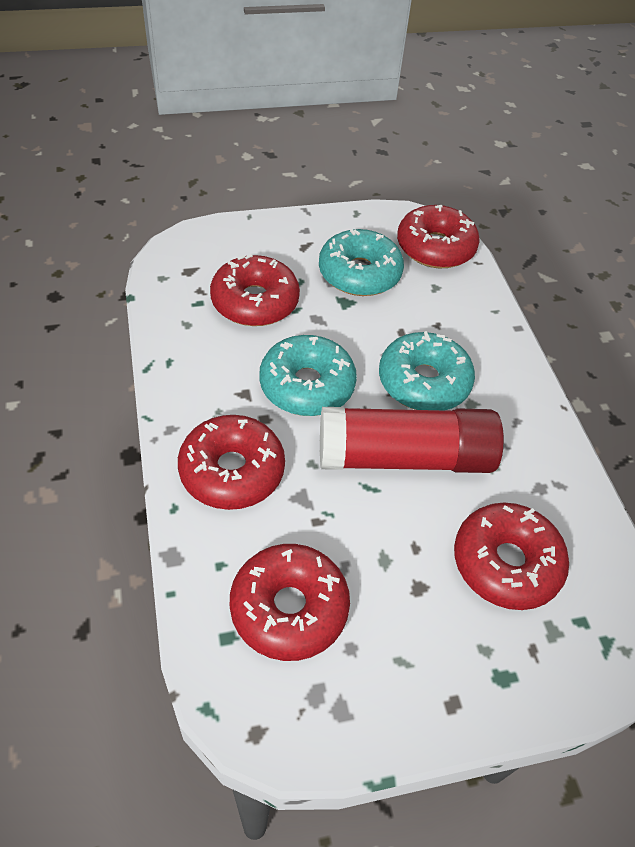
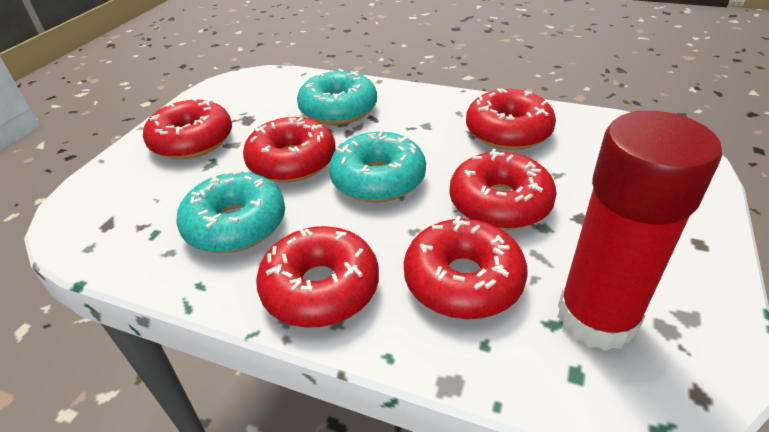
red donut: 5 -> 6

